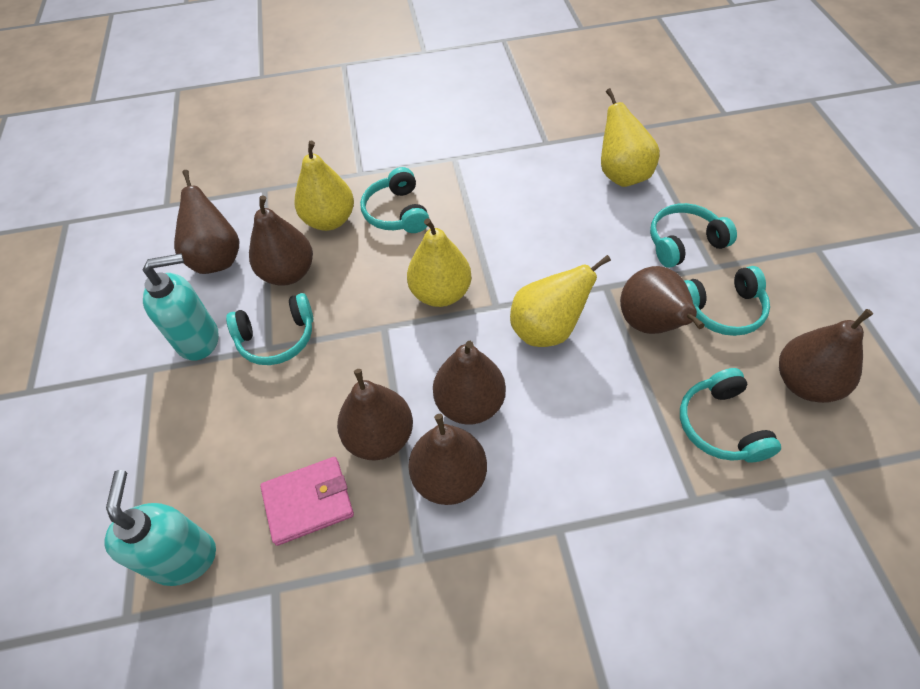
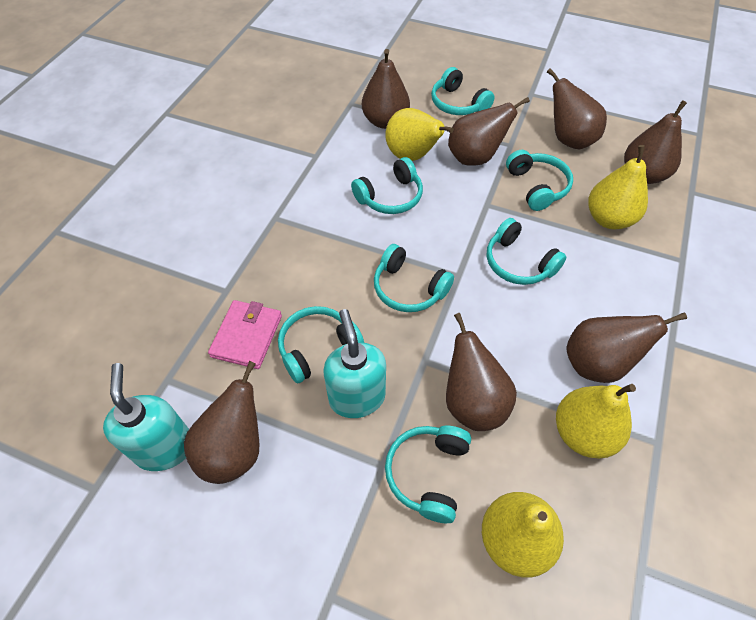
turquoise headphones: 5 -> 7

